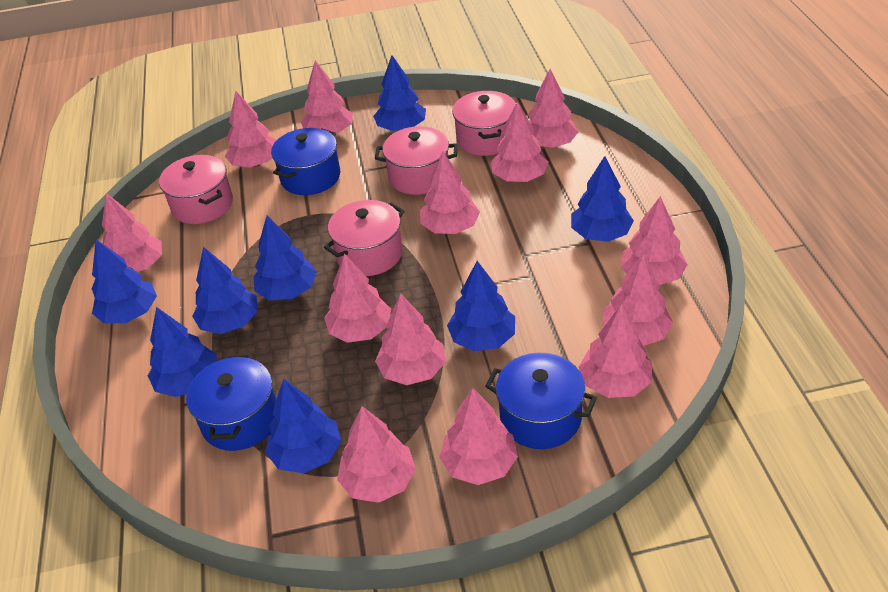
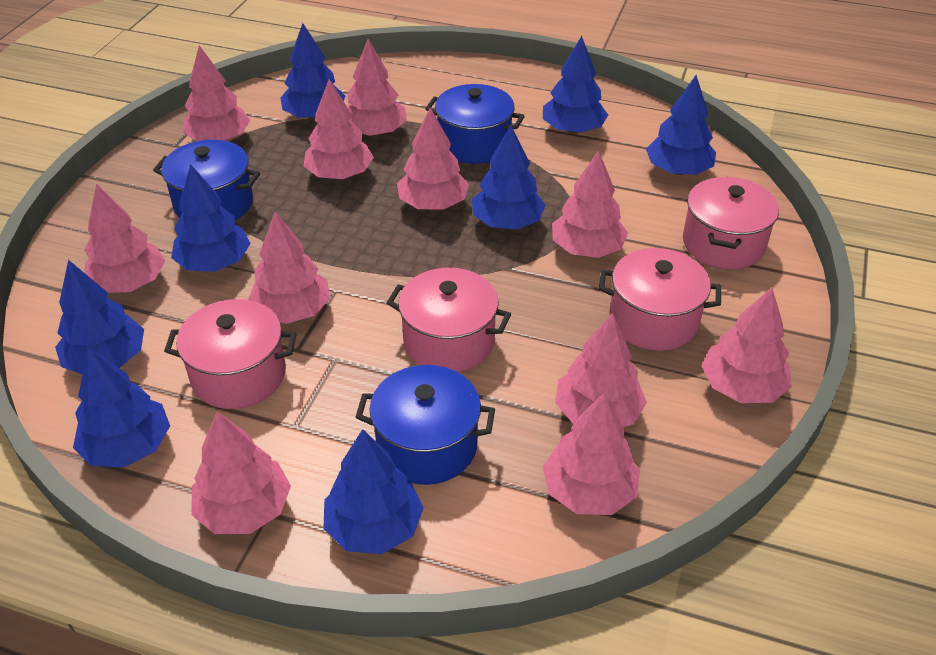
pink tree: 13 -> 11

